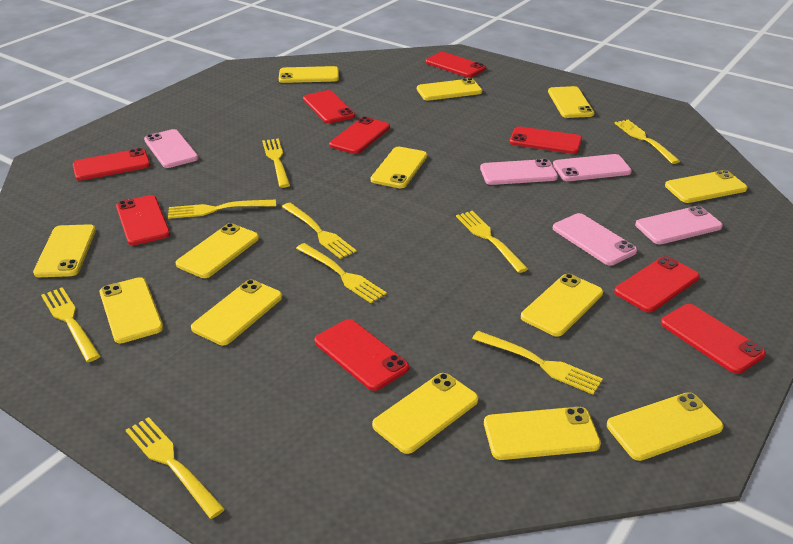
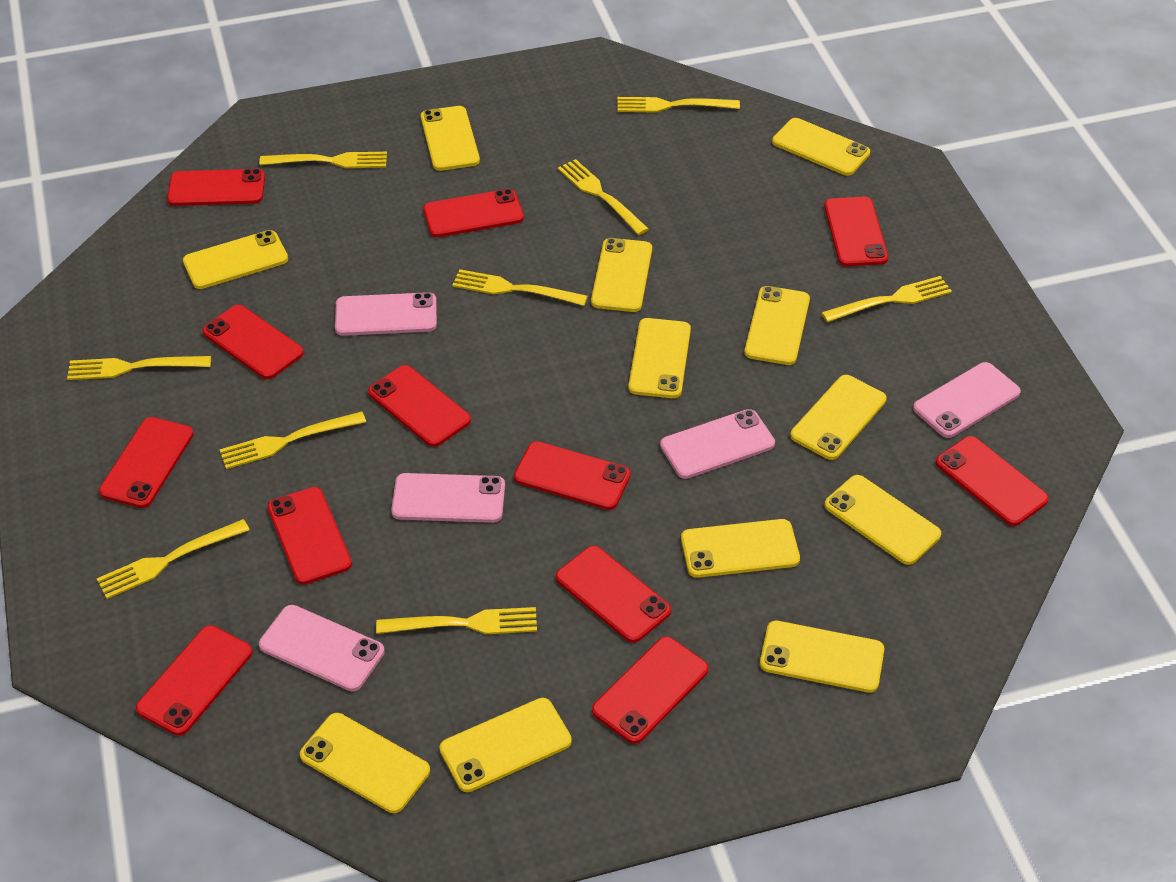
red phone: 9 -> 12
yellow phone: 13 -> 12

